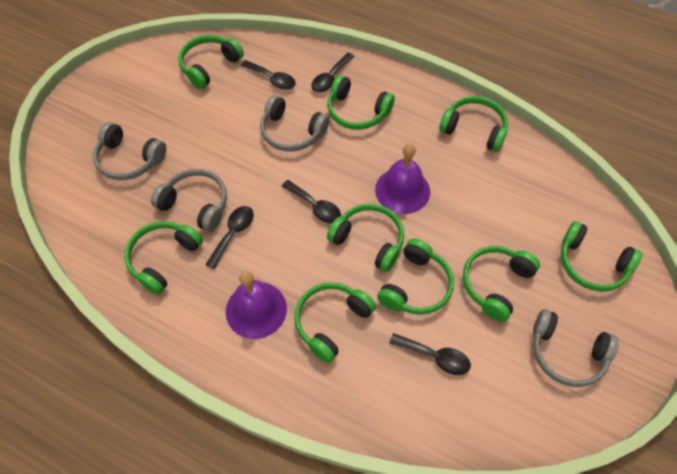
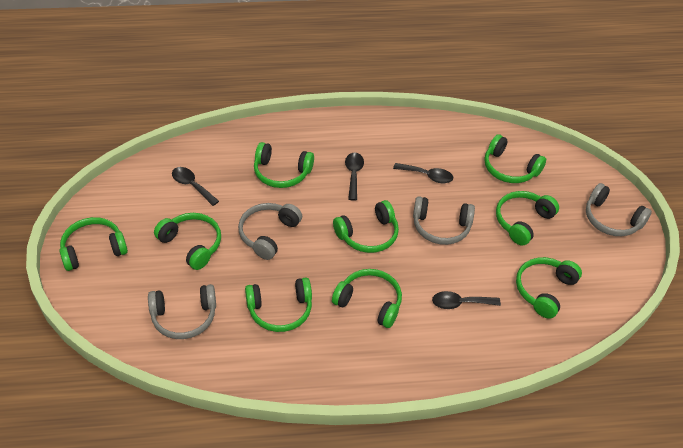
black spoon: 5 -> 4
purple bell: 2 -> 0

